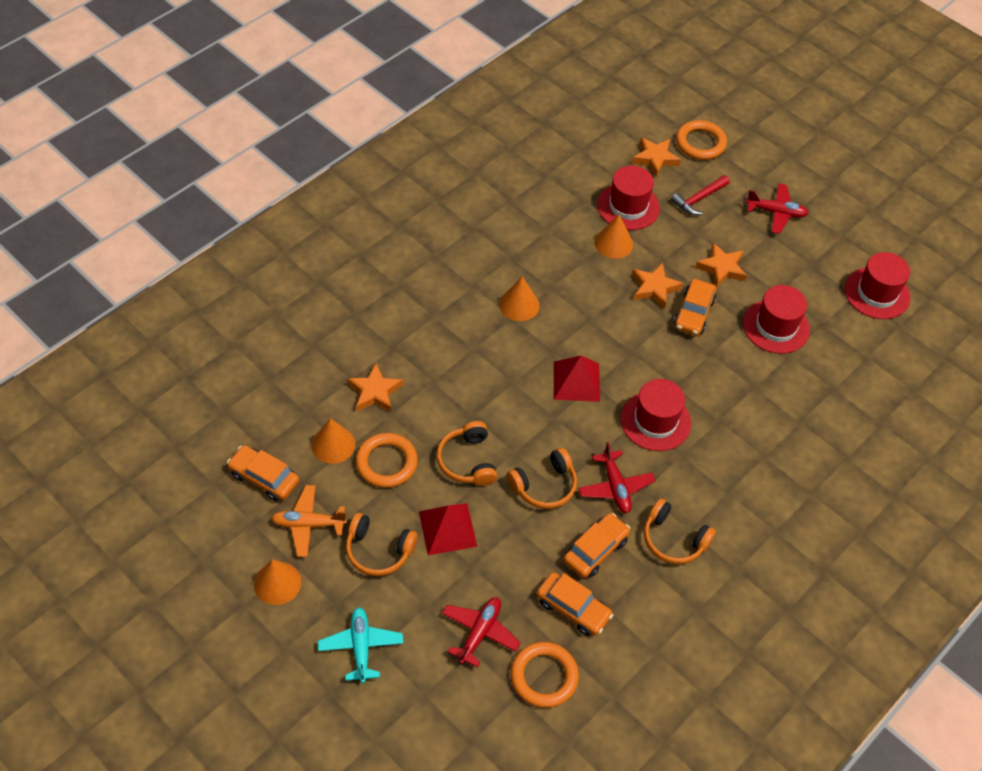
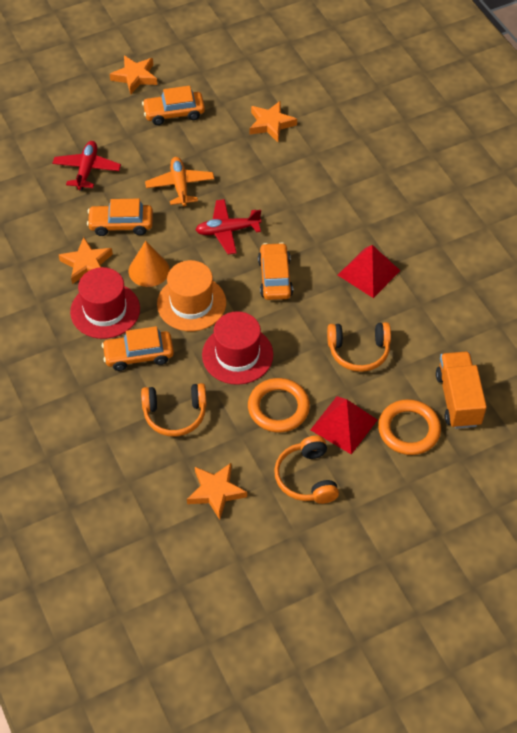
orange cone: 4 -> 1
orange hat: 0 -> 1
orange headphones: 4 -> 3
orange ring: 3 -> 2
orange truck: 0 -> 1
red hammer: 1 -> 0
red hat: 4 -> 2
red plane: 3 -> 2
turquoise plane: 1 -> 0

